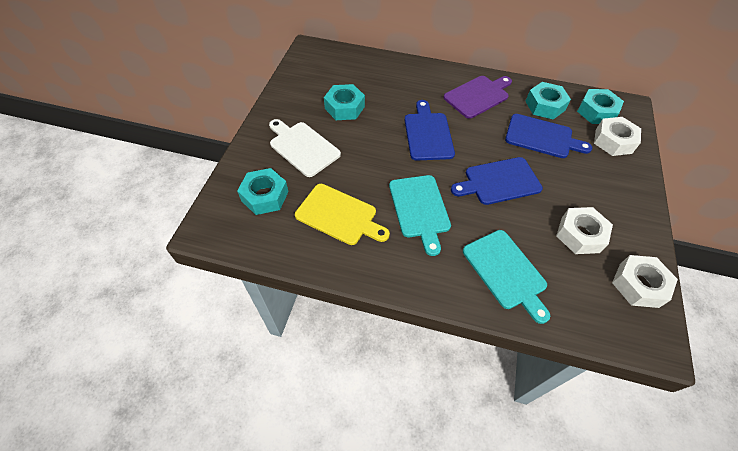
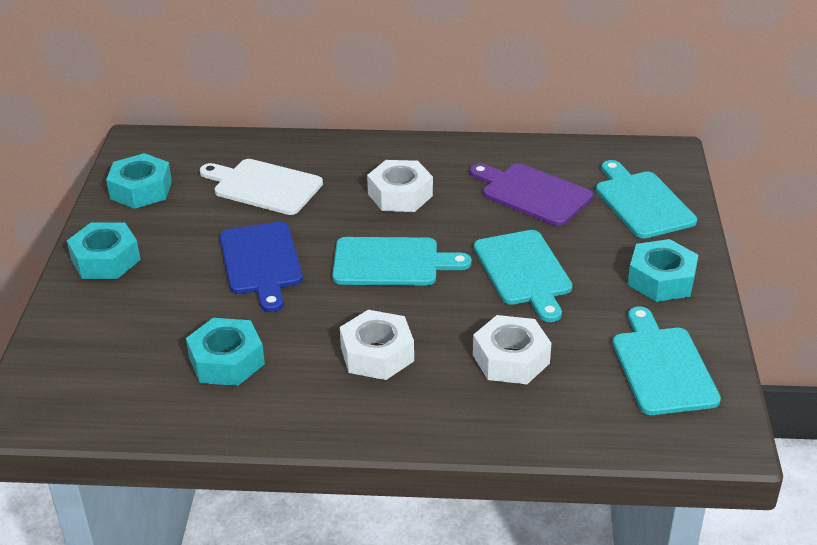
blue cutting board: 3 -> 1
turquoise cutting board: 2 -> 4
yellow cutting board: 1 -> 0

